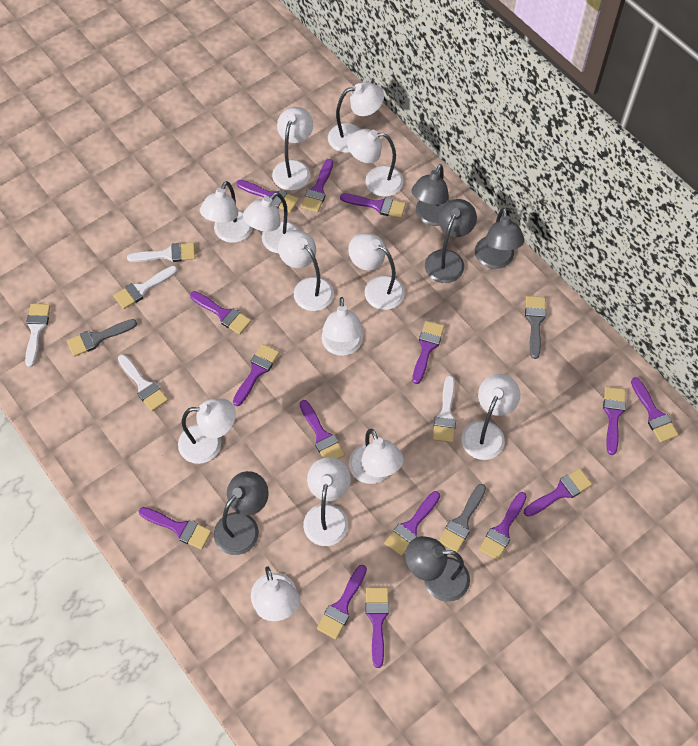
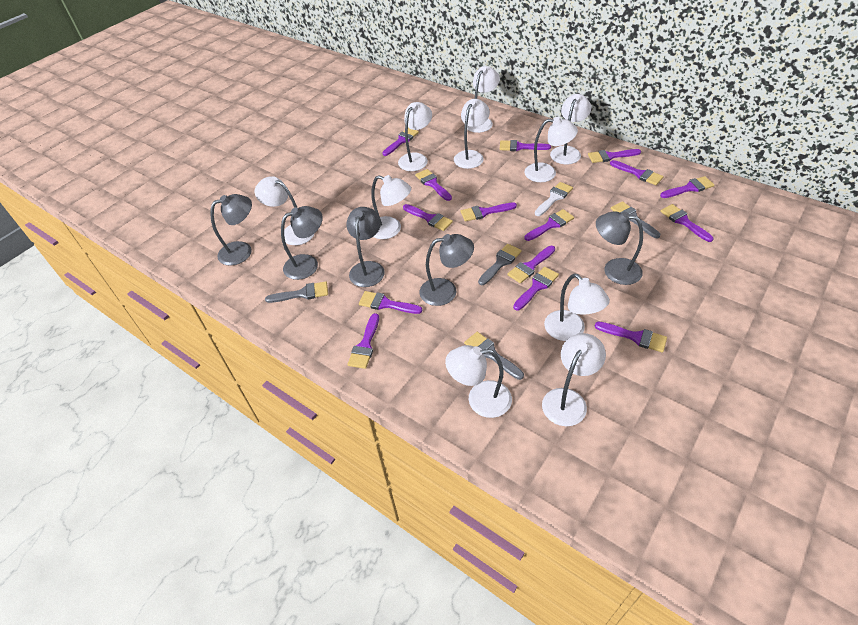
grey brush: 3 -> 4
white brush: 5 -> 1
white lamp: 13 -> 10

